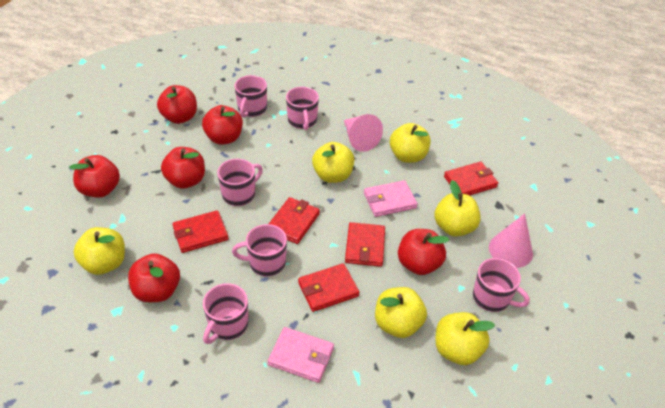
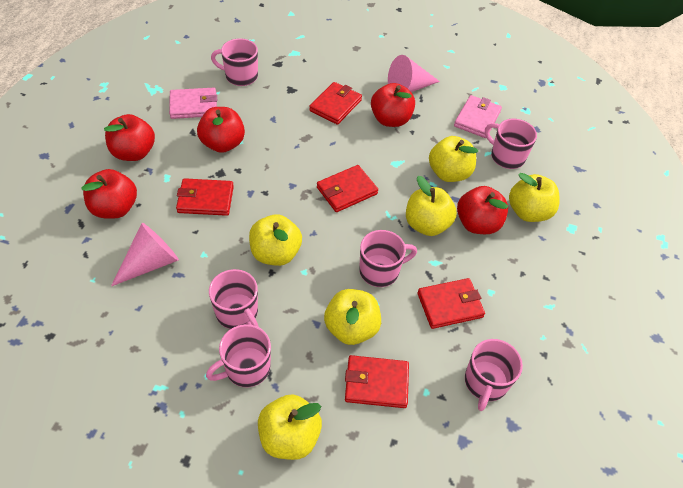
red apple: 6 -> 5

